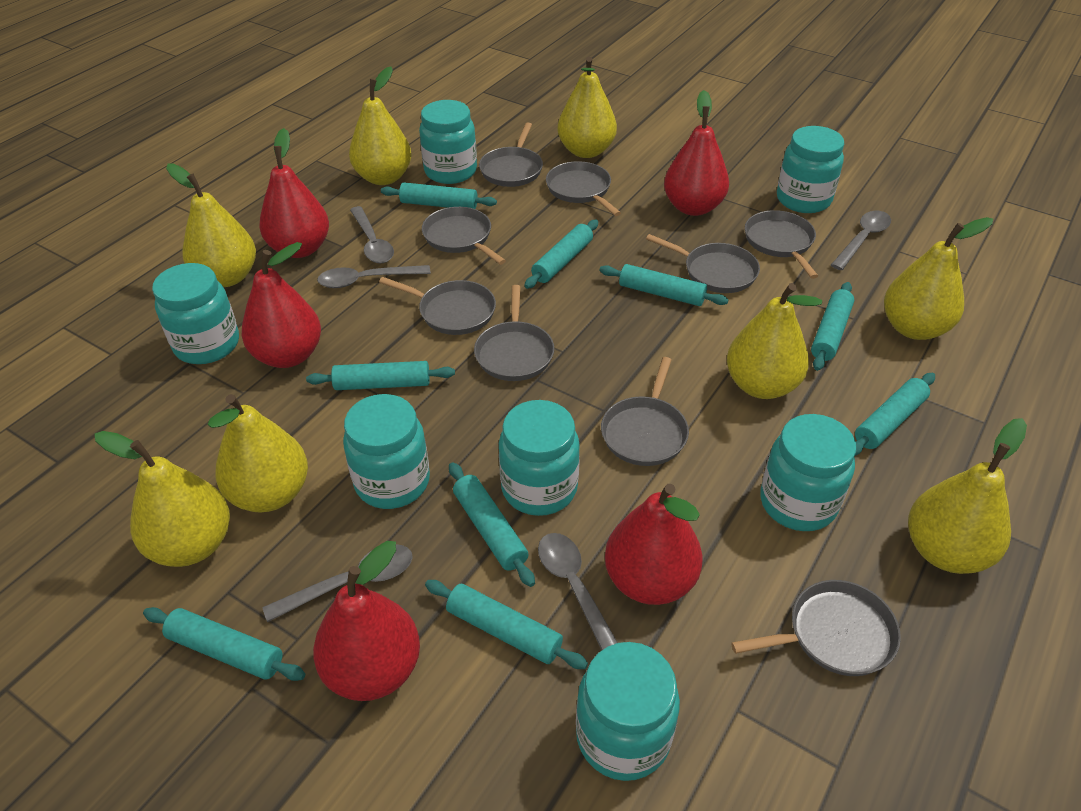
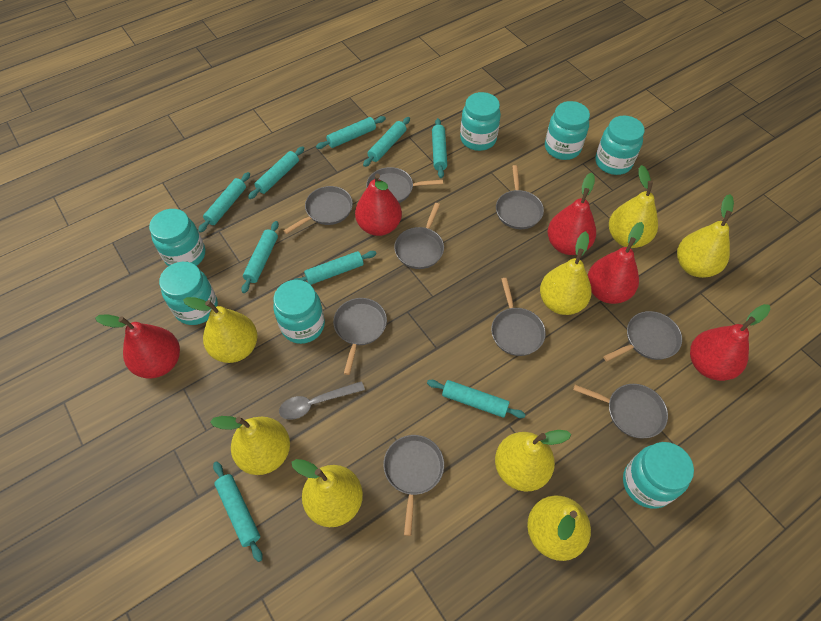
grey spoon: 5 -> 1

